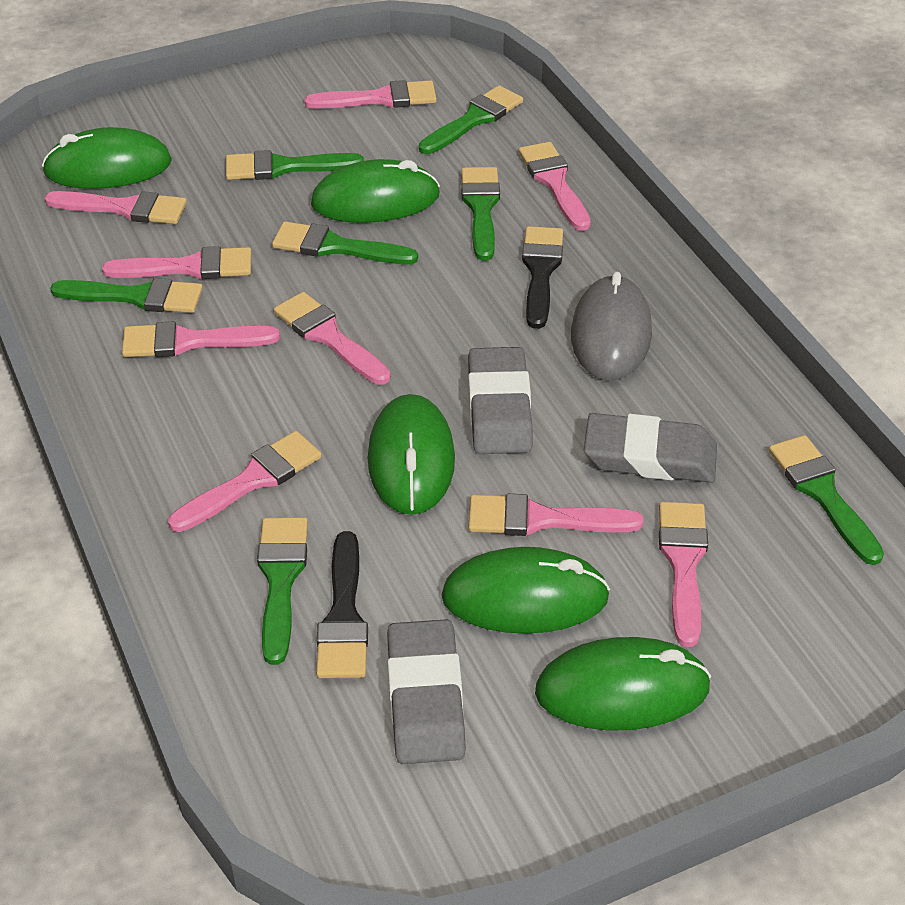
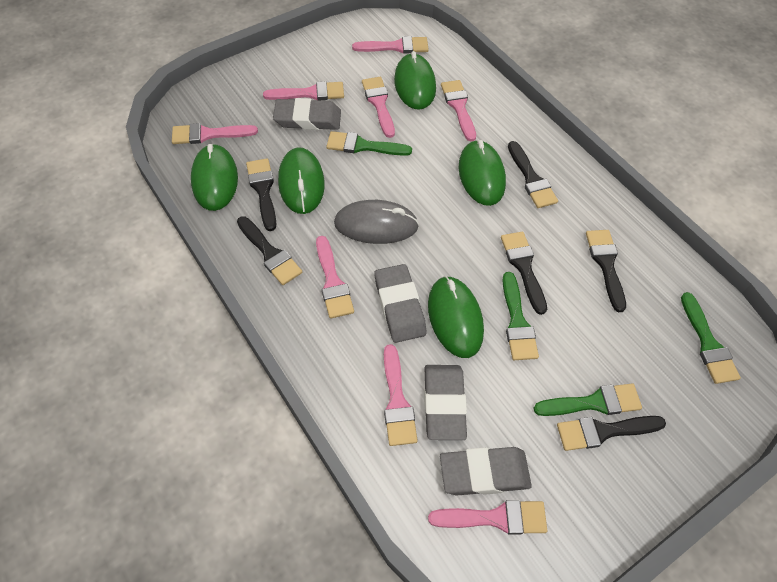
black brush: 2 -> 6
green brush: 7 -> 4
grey eraser: 3 -> 4
pink brush: 9 -> 8

